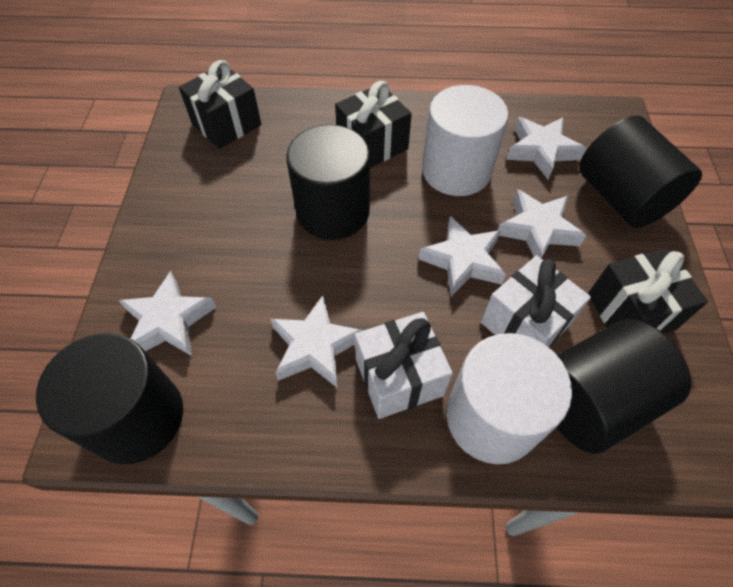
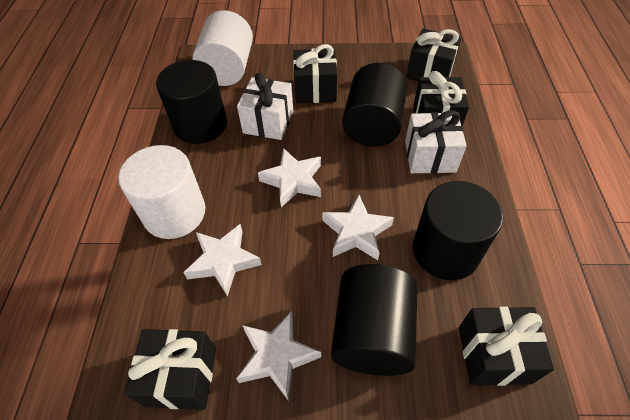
black gift: 3 -> 5
white star: 5 -> 4

